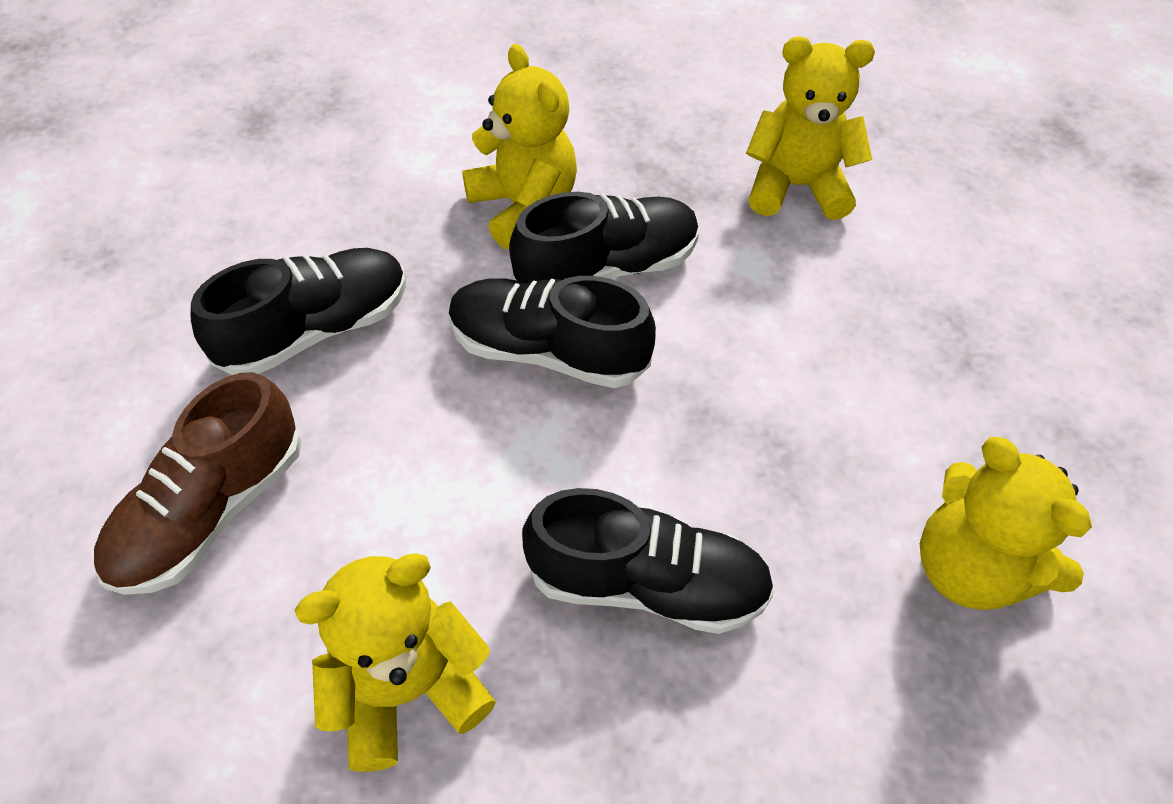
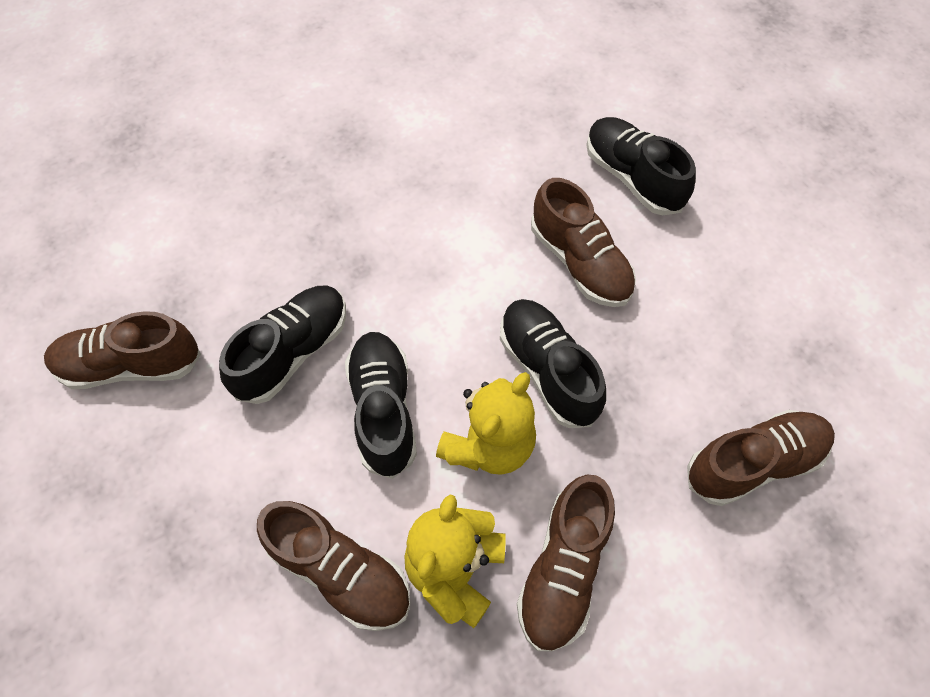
brown shoe: 1 -> 5
yellow teddy bear: 4 -> 2

